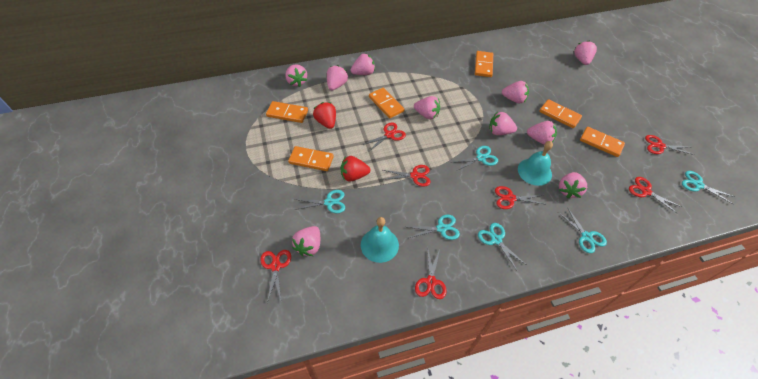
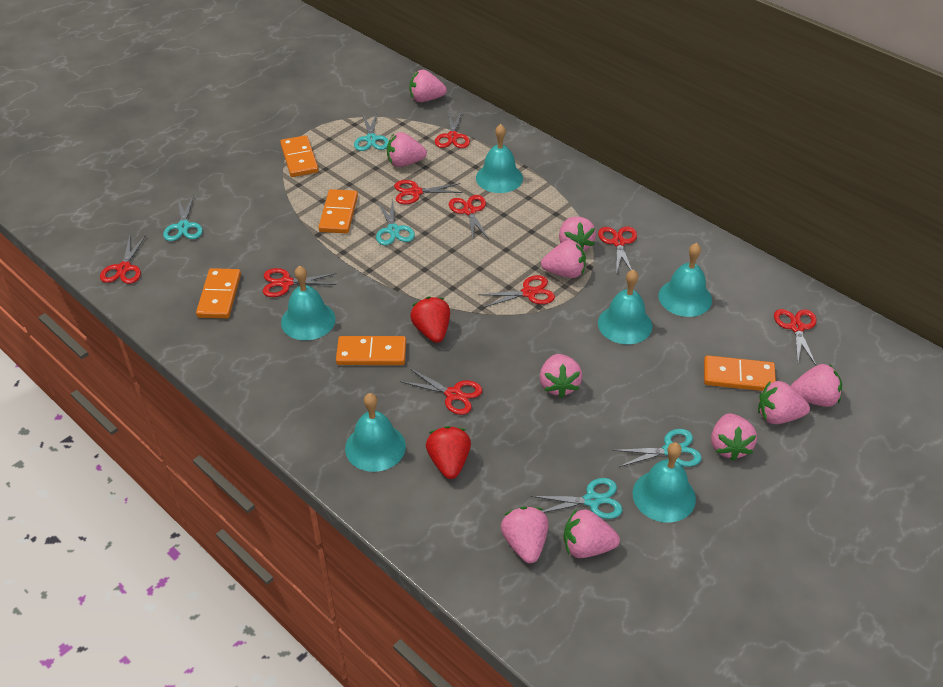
orange domino: 6 -> 5
red scissors: 7 -> 9
turquoise bell: 2 -> 6
turquoise scissors: 6 -> 5

